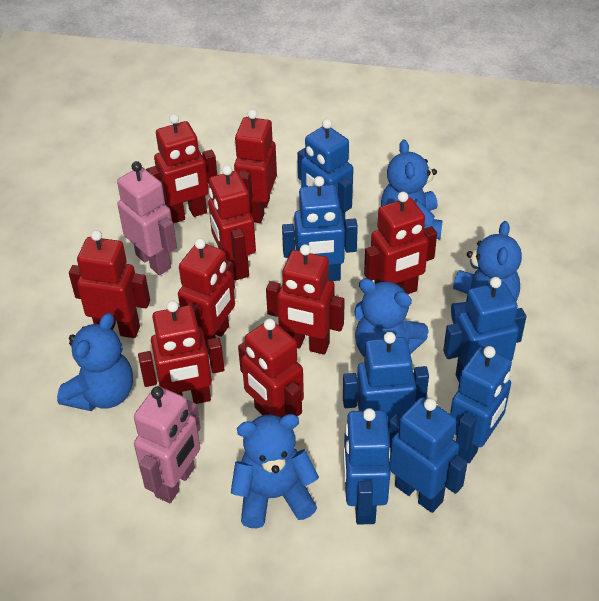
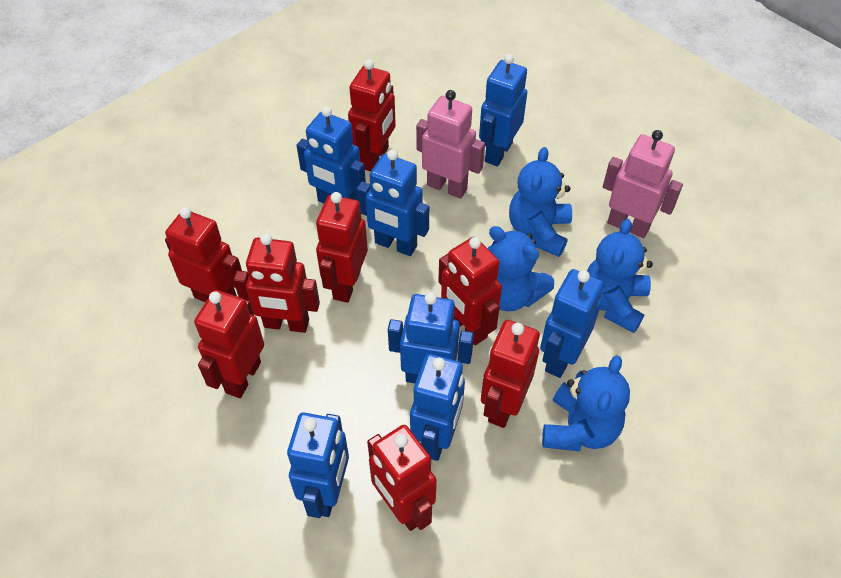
blue teddy bear: 5 -> 4
red robot: 9 -> 8

